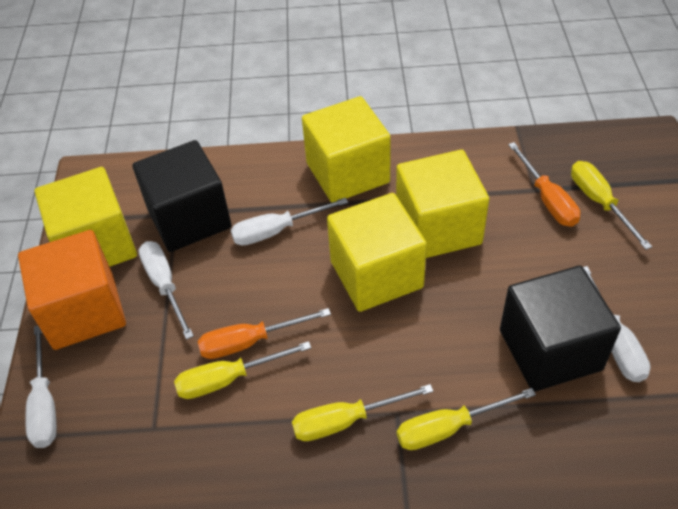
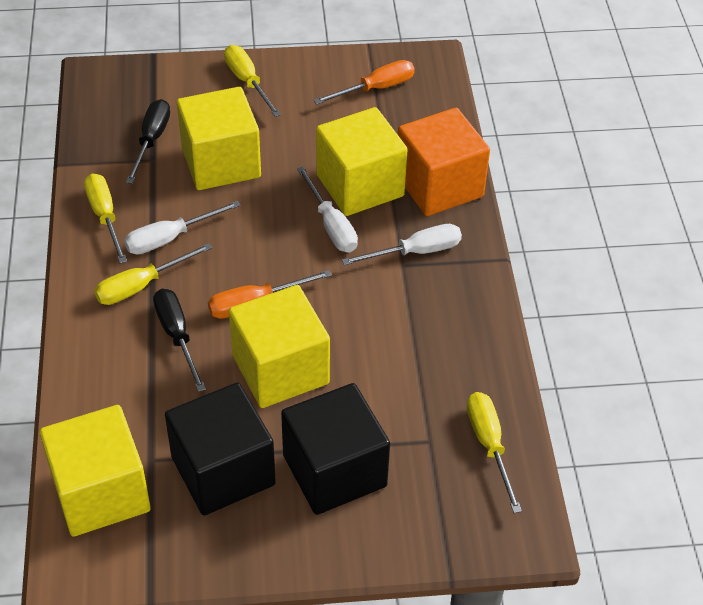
black screwdriver: 0 -> 2
white screwdriver: 4 -> 3

